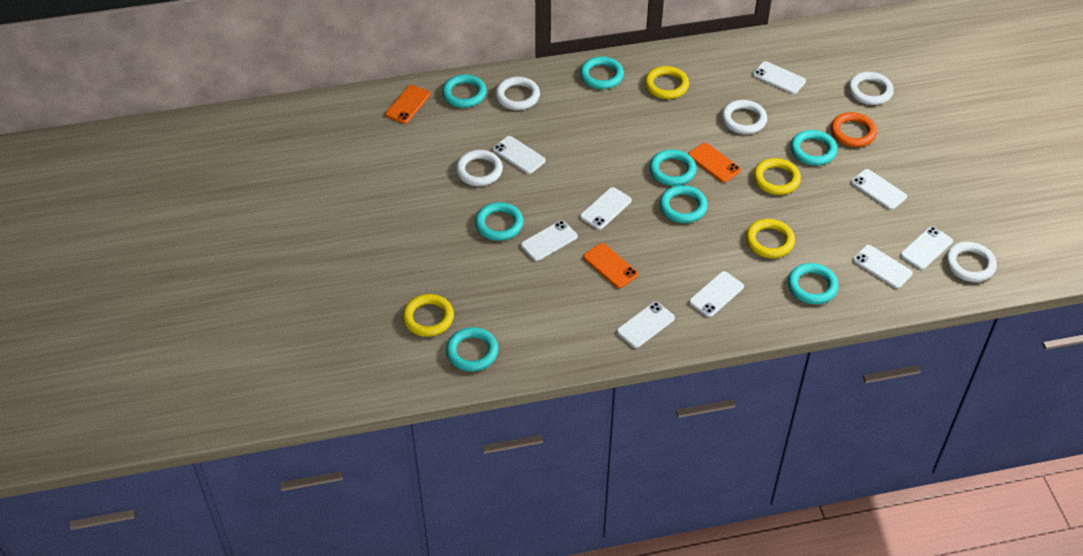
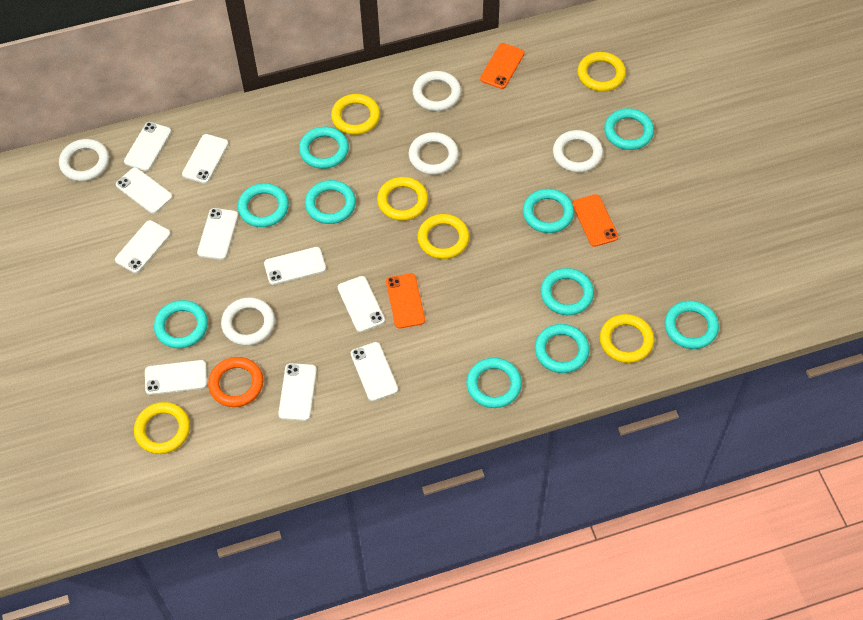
turquoise ring: 8 -> 10
white phone: 9 -> 10
yellow ring: 4 -> 6

